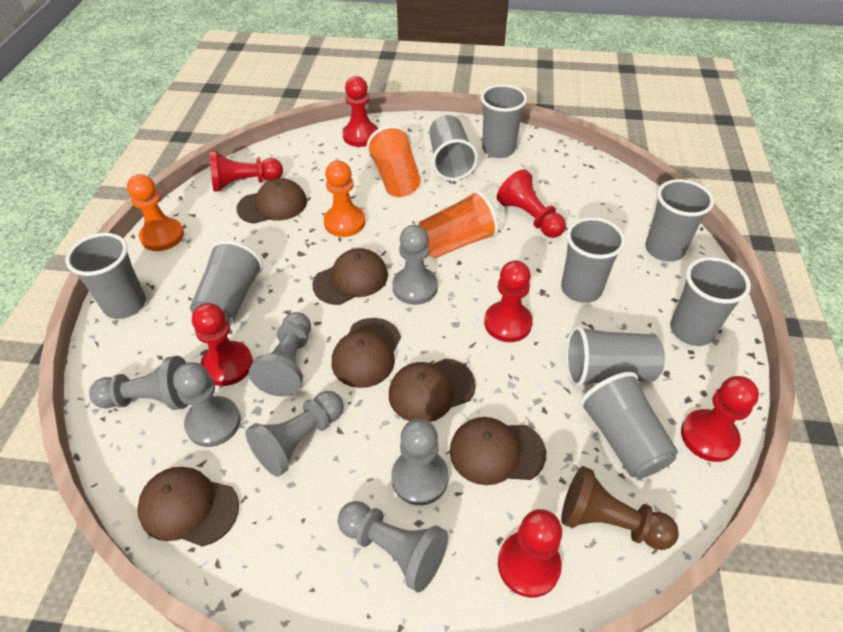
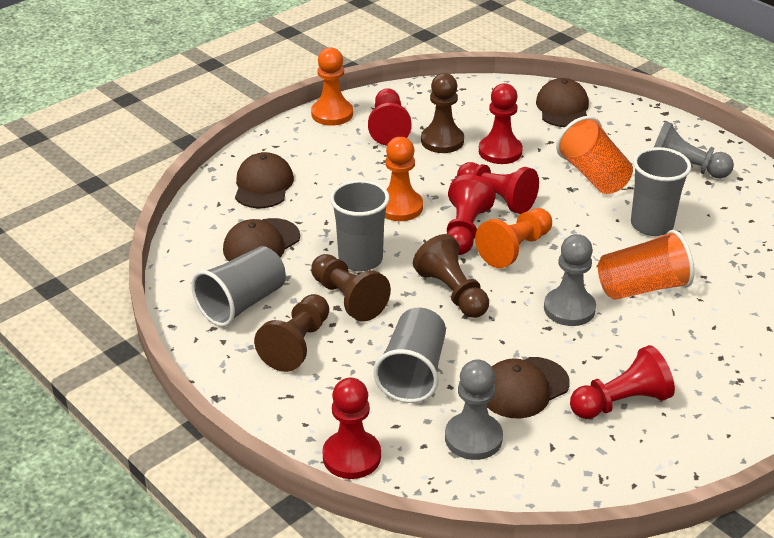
brown cap: 6 -> 4
brown pawn: 1 -> 4
grey cup: 9 -> 4
grey pawn: 7 -> 3
orange pawn: 2 -> 3
red pawn: 7 -> 6

